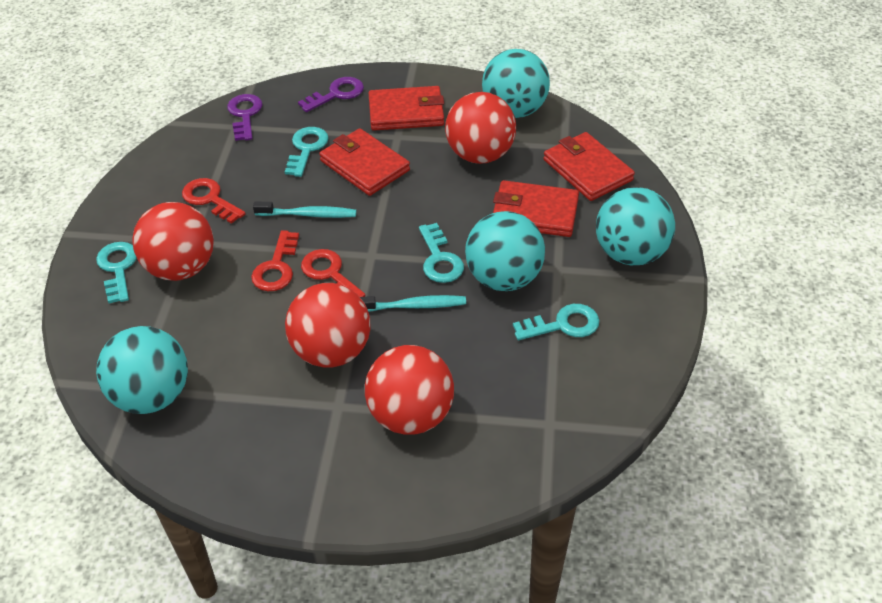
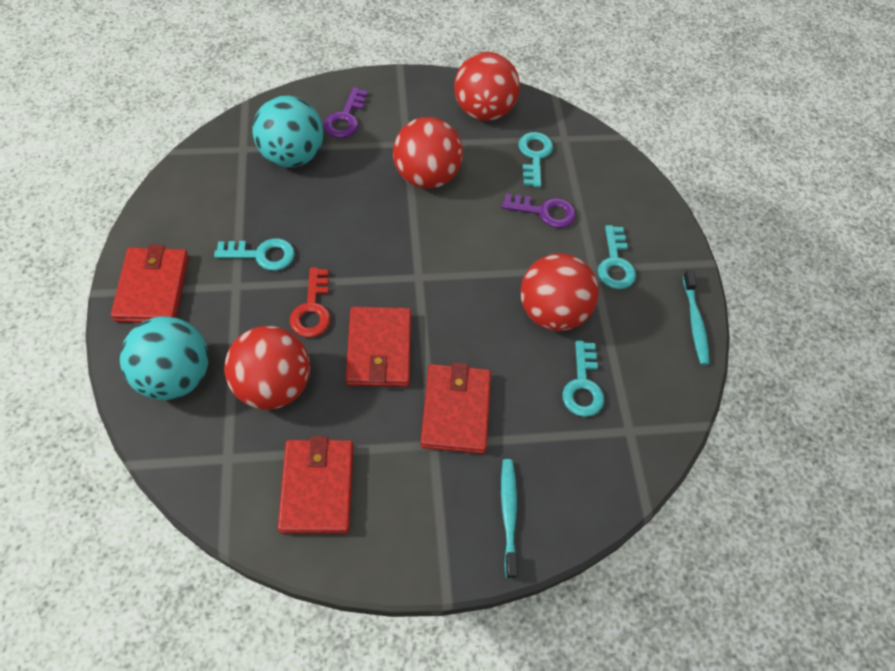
red key: 3 -> 1
turquoise ball: 4 -> 2

